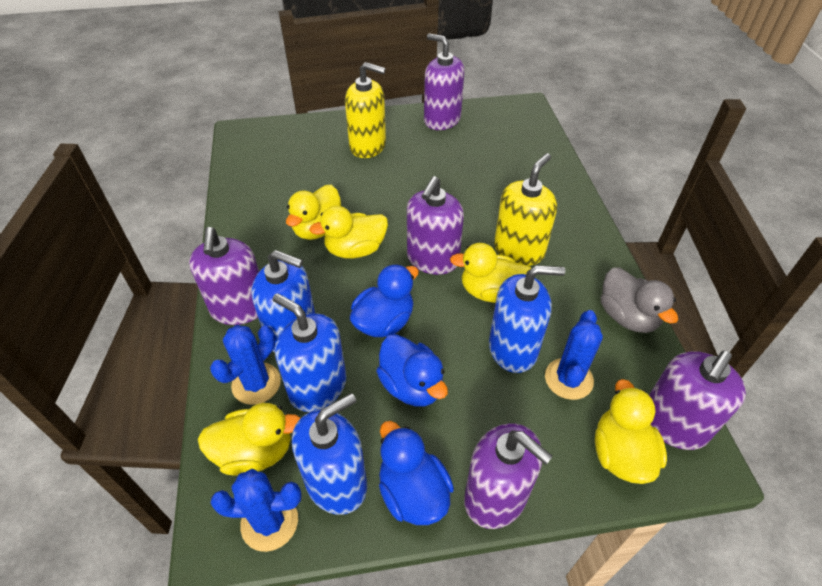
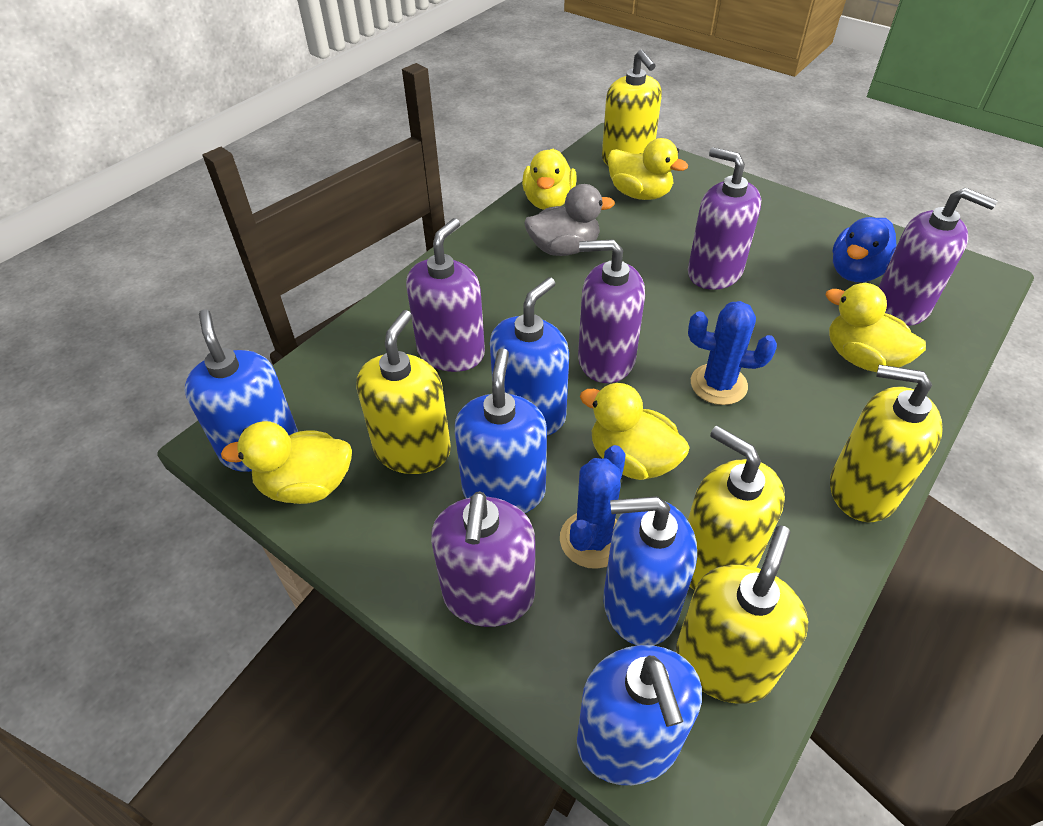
blue cactus: 3 -> 2
blue duck: 3 -> 1
blue soap dispenser: 4 -> 5
yellow soap dispenser: 2 -> 5

